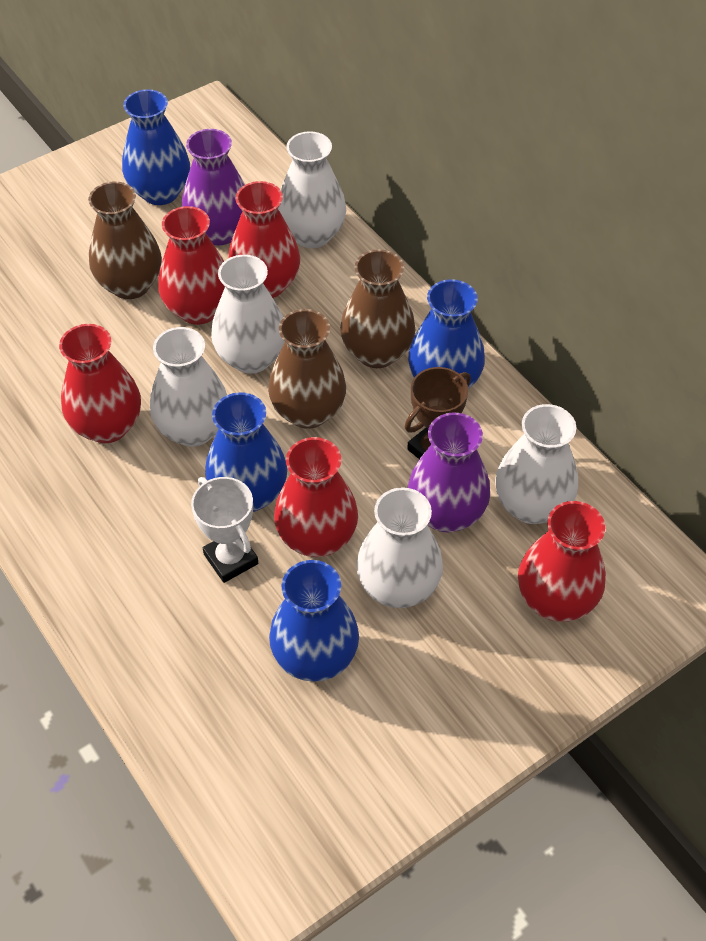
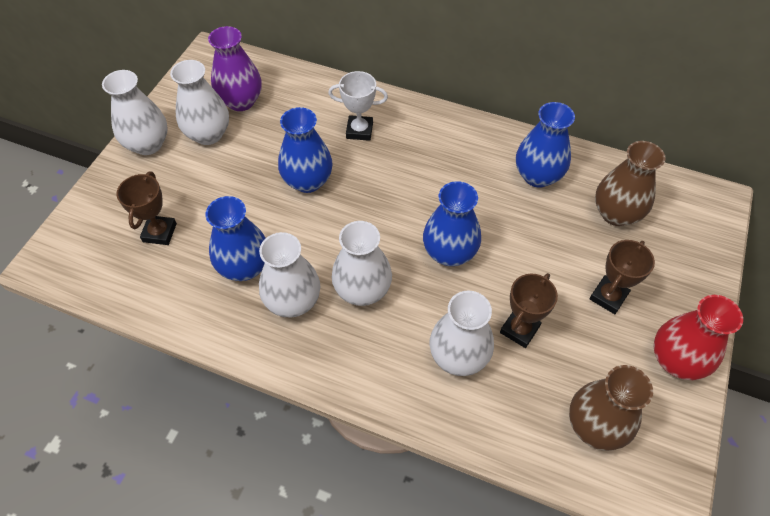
brown trophy: 1 -> 3
brown vase: 3 -> 2
purple vase: 2 -> 1
red vase: 5 -> 1

